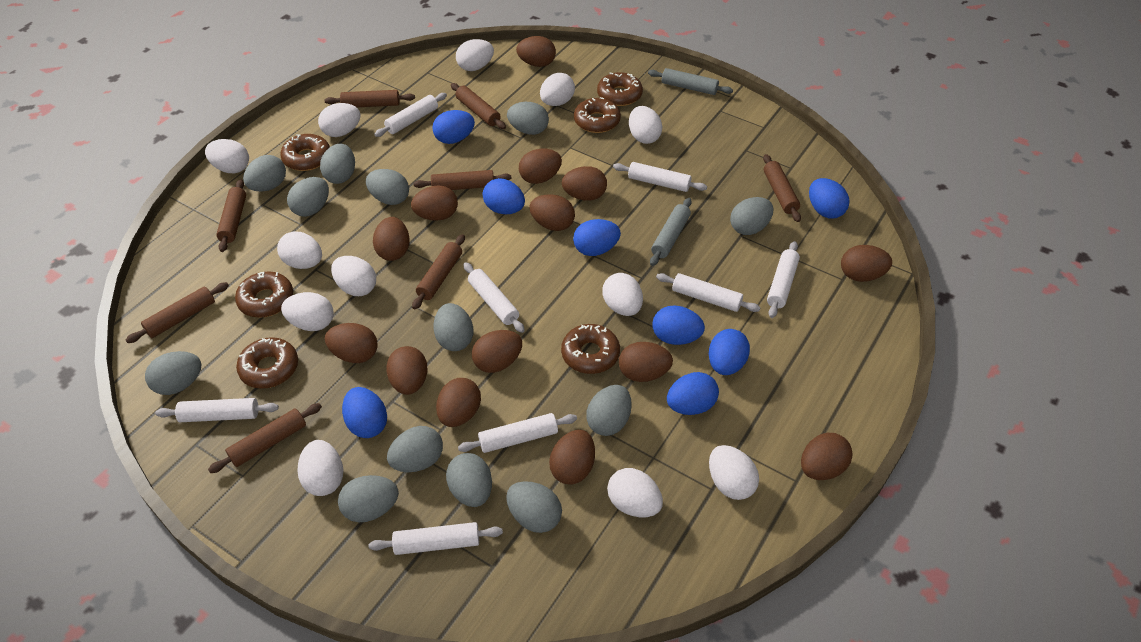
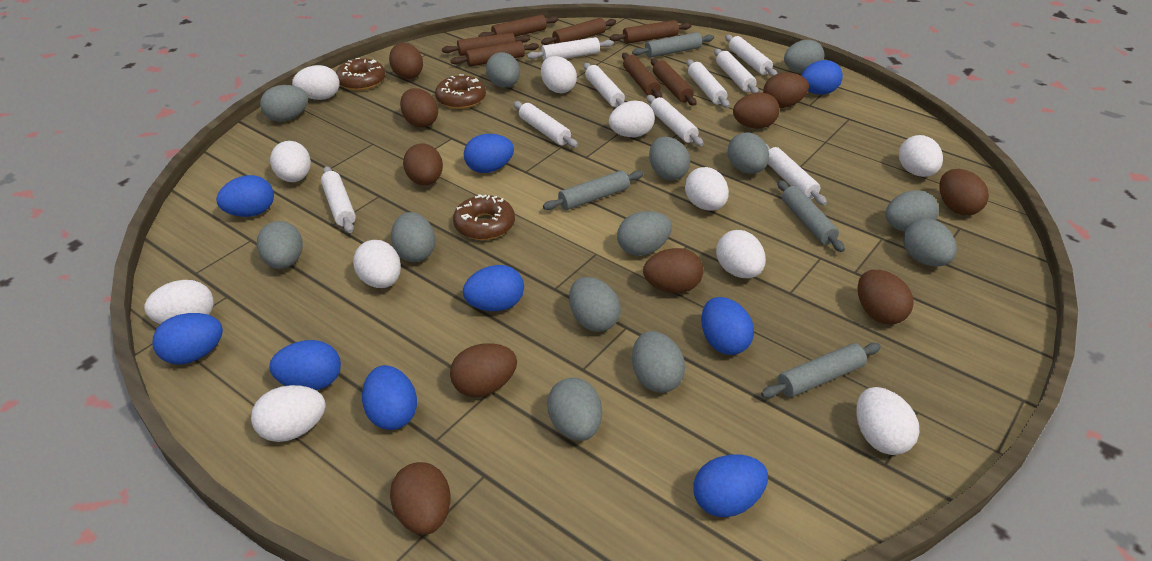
blue egg: 8 -> 9
brown donut: 6 -> 3
brown egg: 14 -> 10
brown rolling pin: 8 -> 7
grey rolling pin: 2 -> 4
white egg: 12 -> 11
white rolling pin: 8 -> 9

